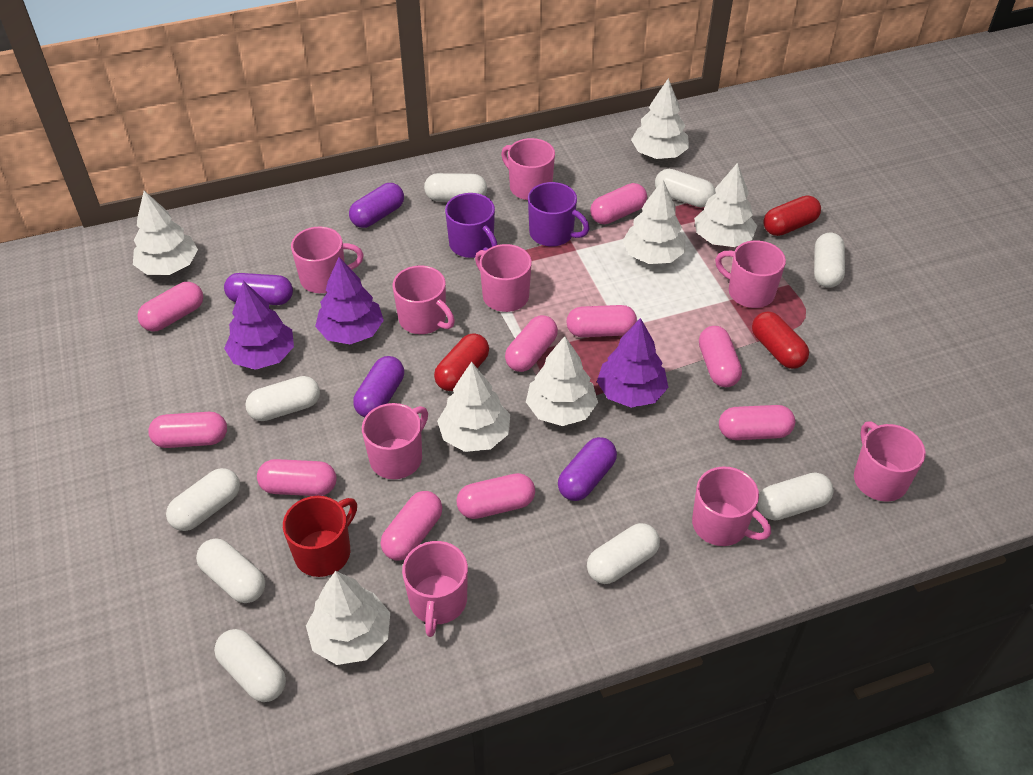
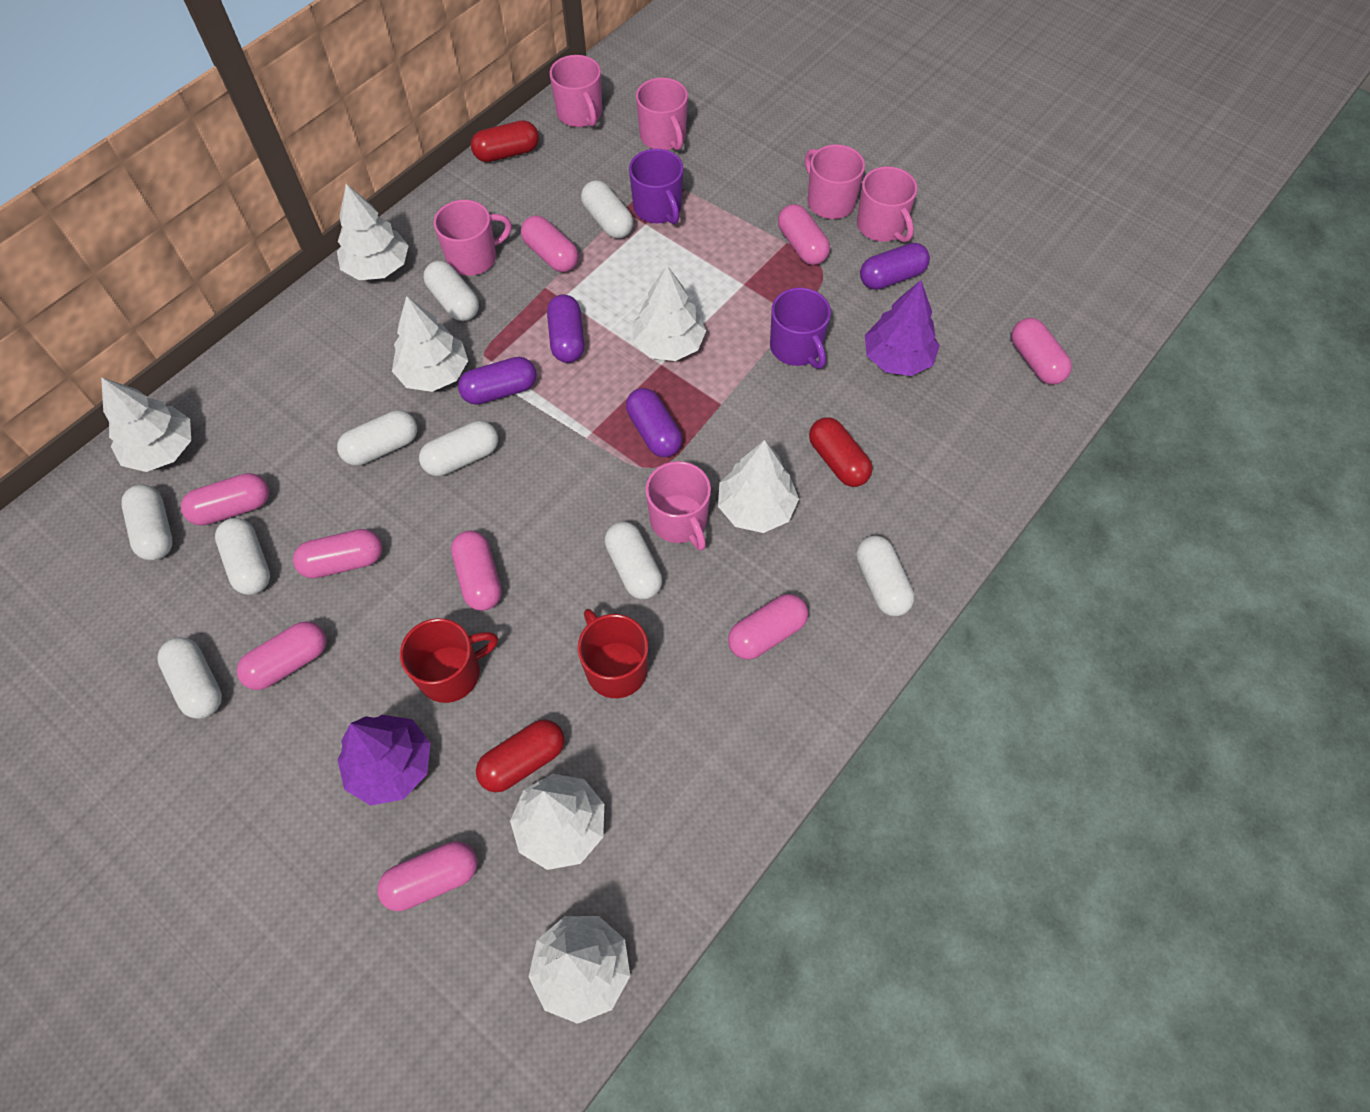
pink capsule: 10 -> 9
pink mug: 9 -> 6
purple tree: 3 -> 2
red mug: 1 -> 2

